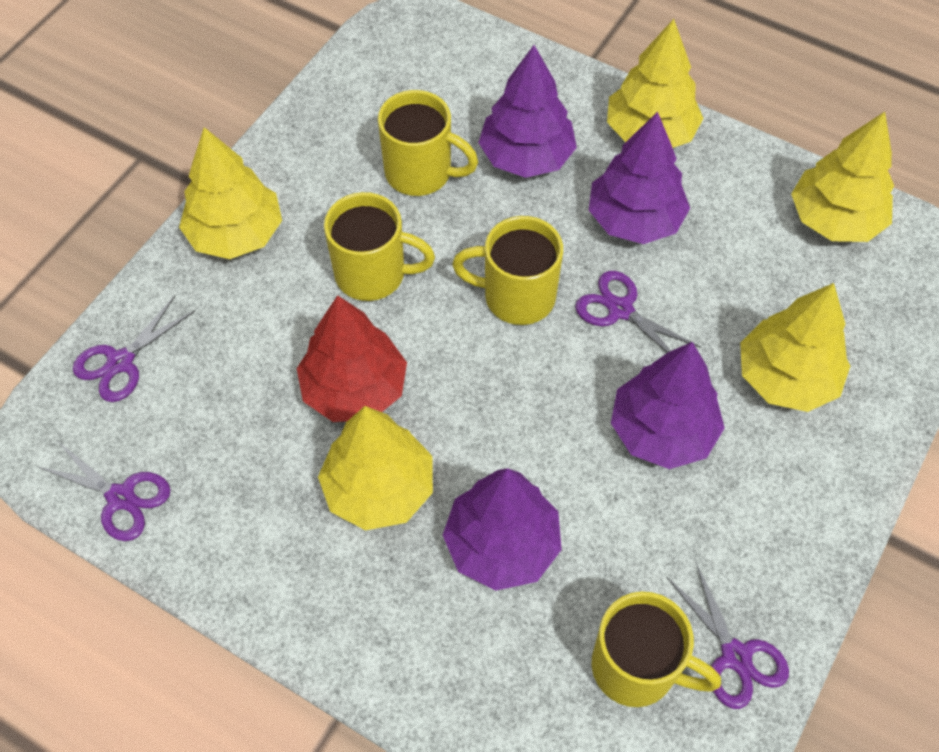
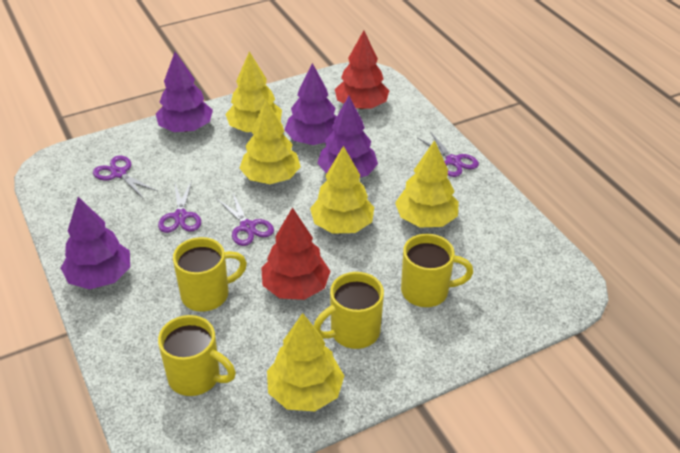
red tree: 1 -> 2

